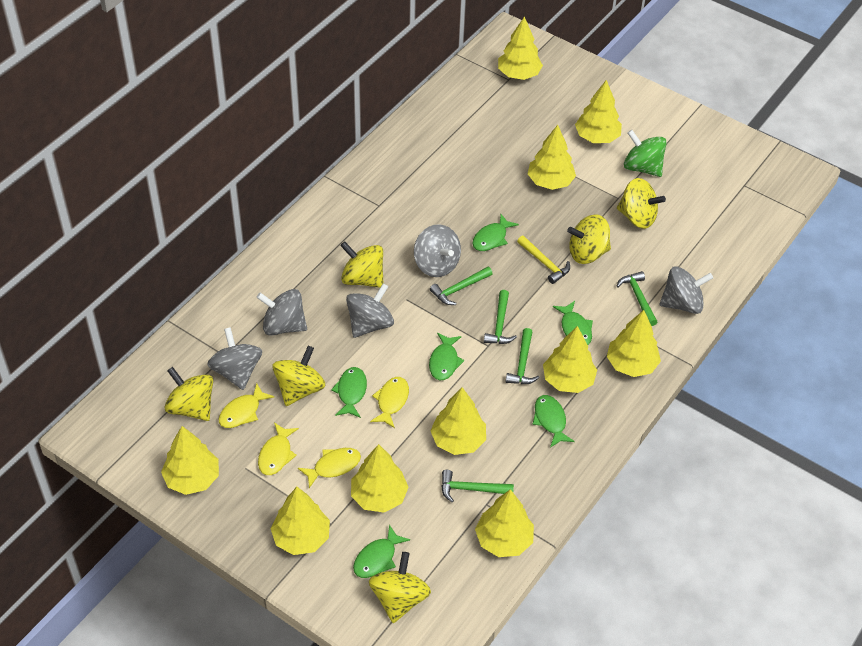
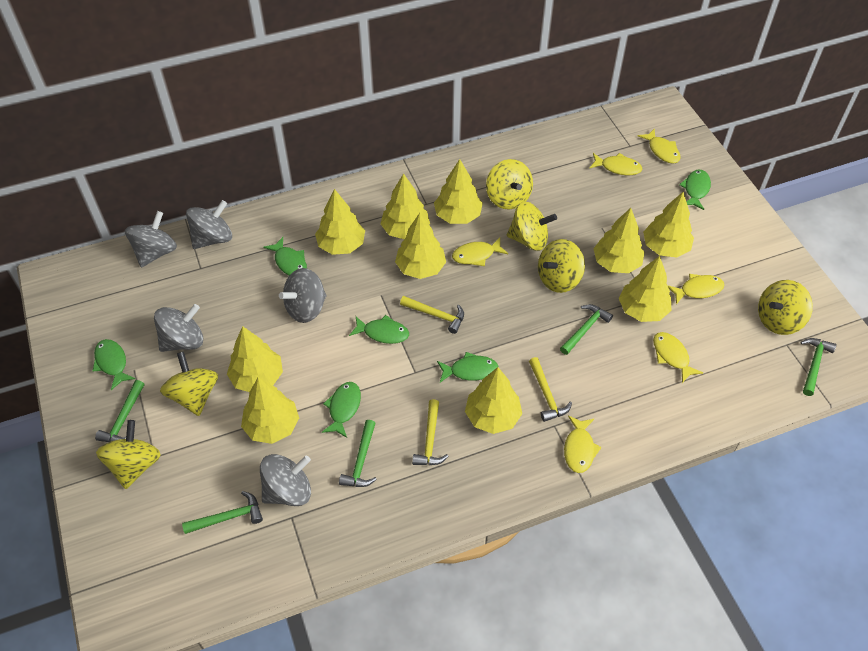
green spinning top: 1 -> 0
yellow fish: 4 -> 6
yellow hammer: 1 -> 3

